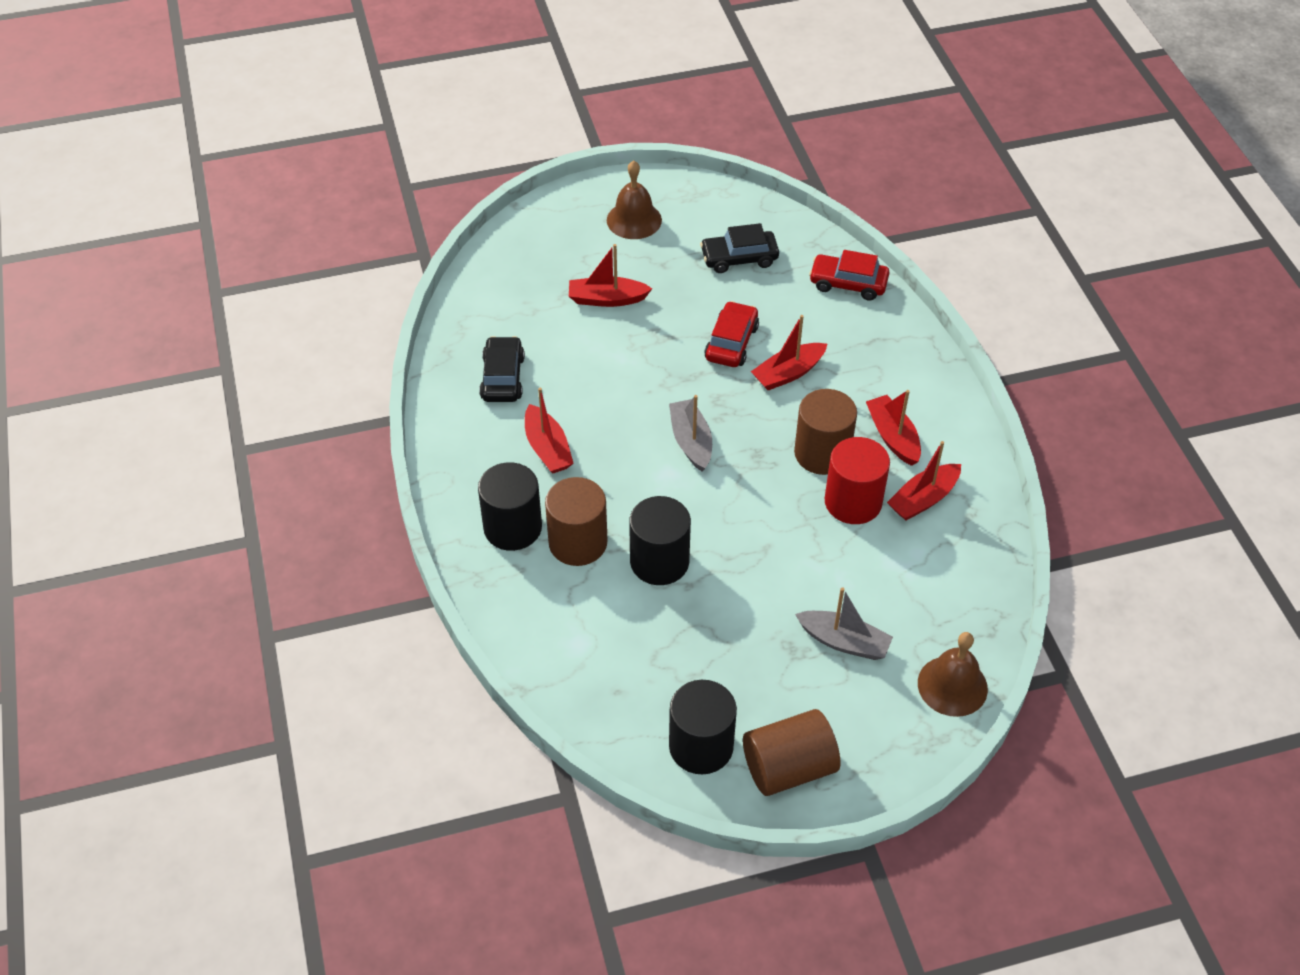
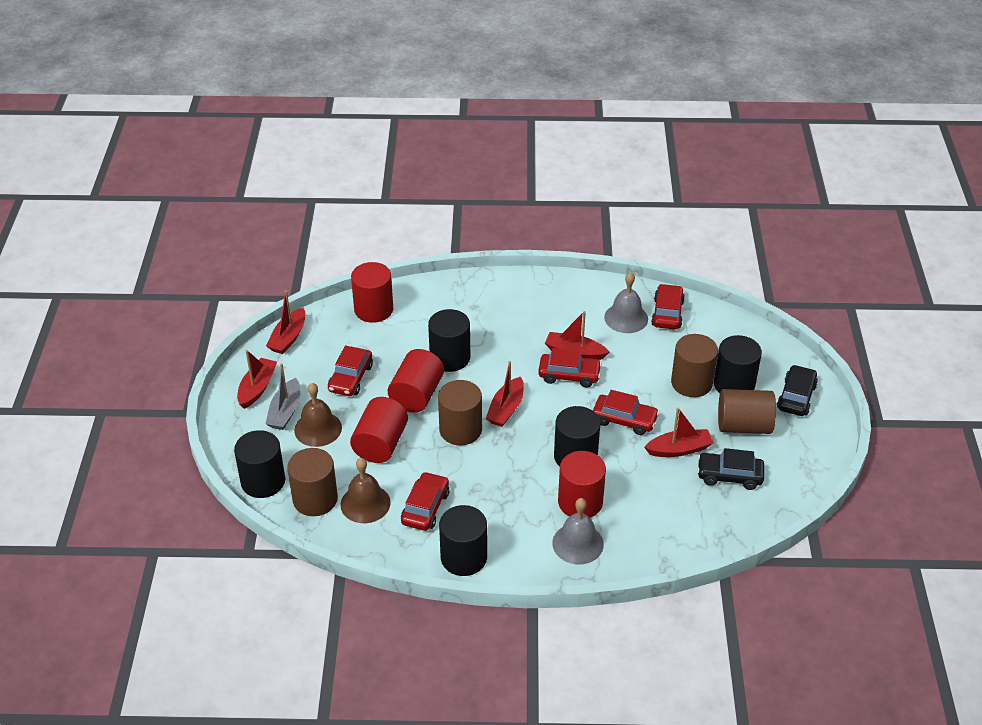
black cylinder: 3 -> 5
brown cylinder: 3 -> 4
grey bell: 0 -> 2
grey boat: 2 -> 1
red car: 2 -> 5
red cylinder: 1 -> 4

